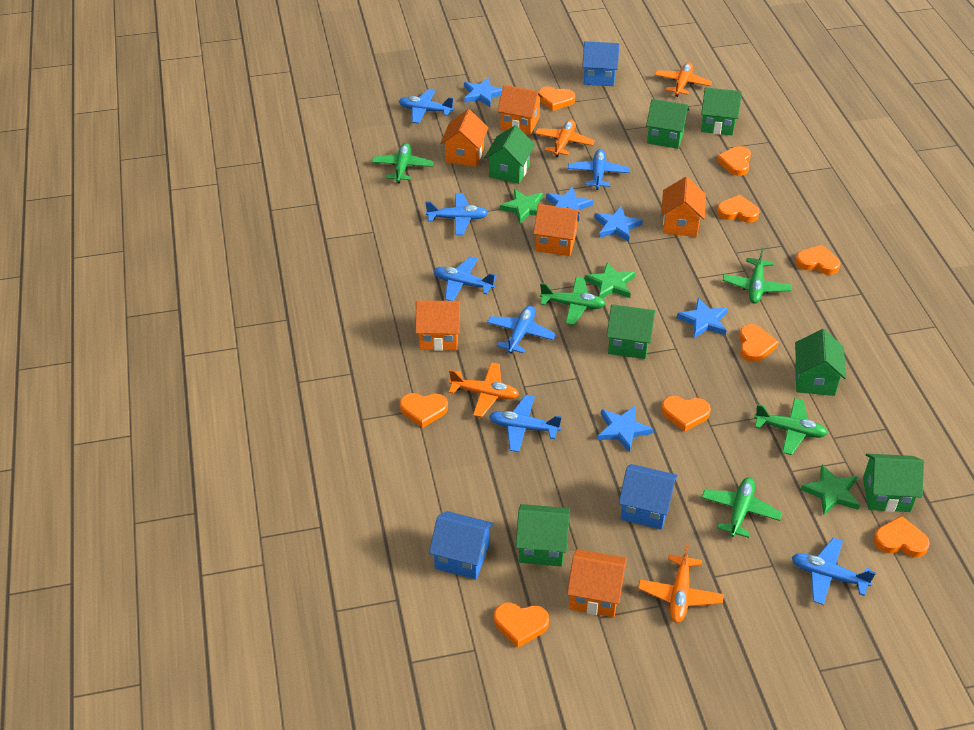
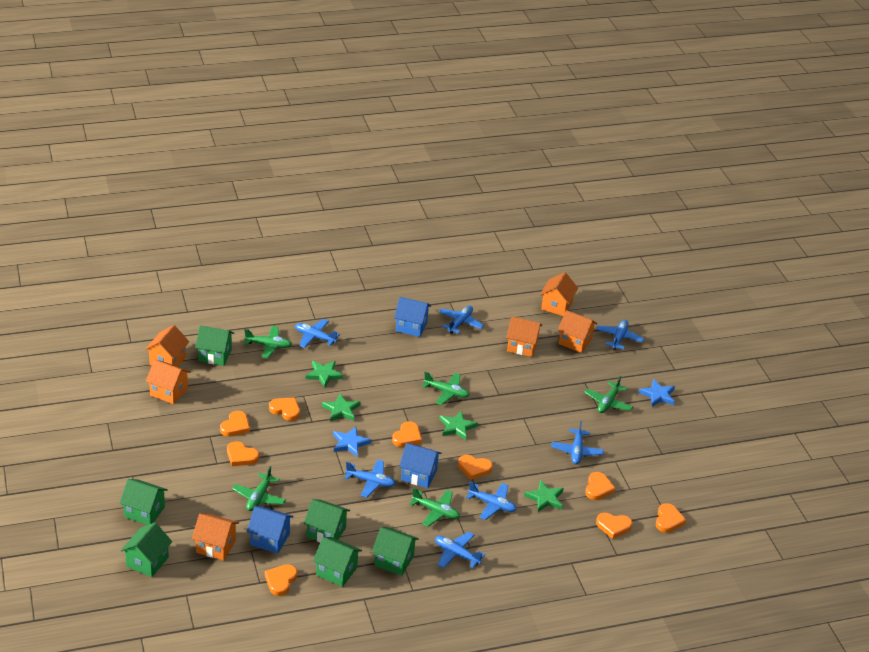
blue star: 5 -> 2
green house: 7 -> 6
green star: 3 -> 4
orange plane: 4 -> 0

